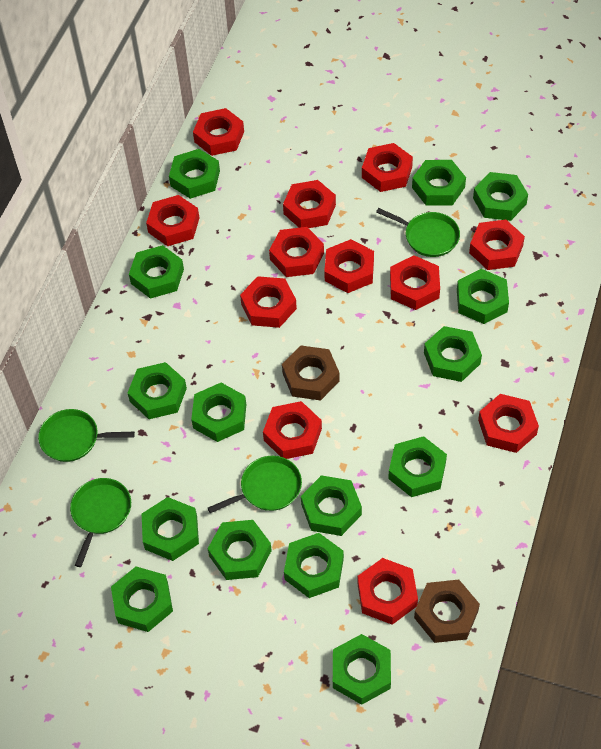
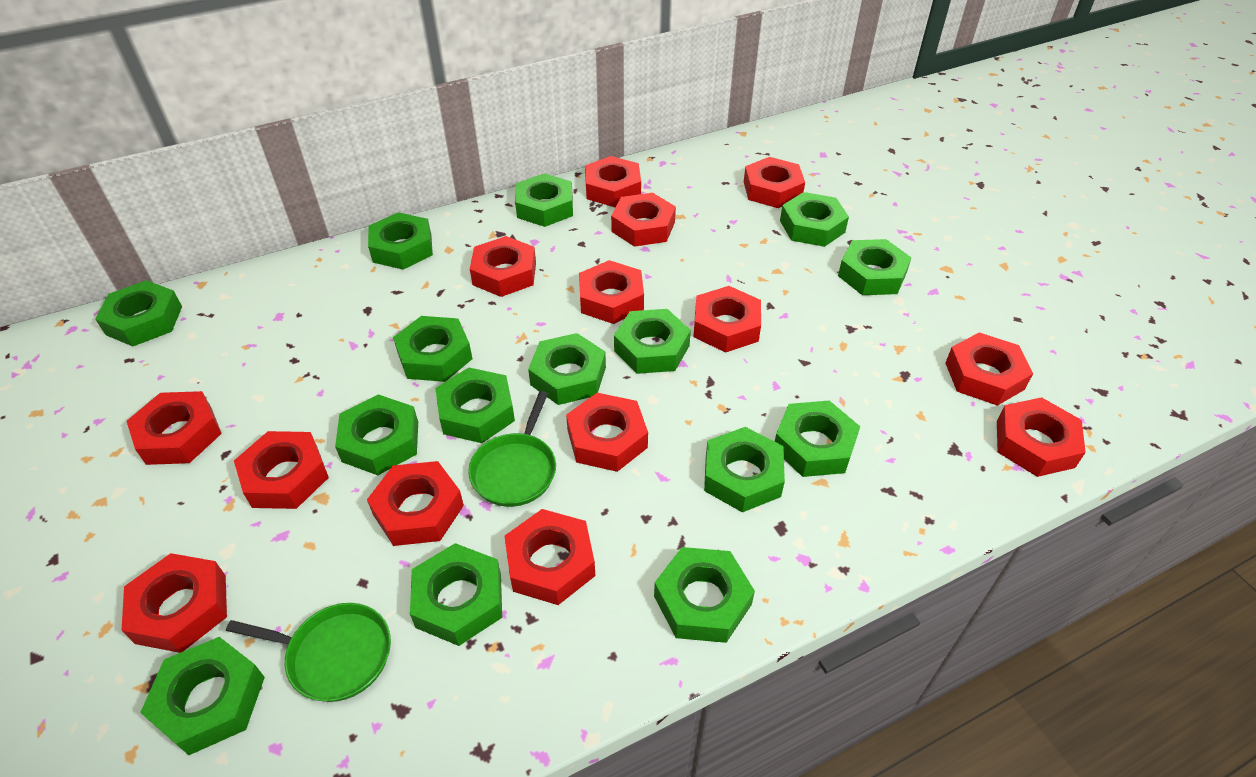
brown nut: 2 -> 0
green pan: 4 -> 2
red nut: 12 -> 14

